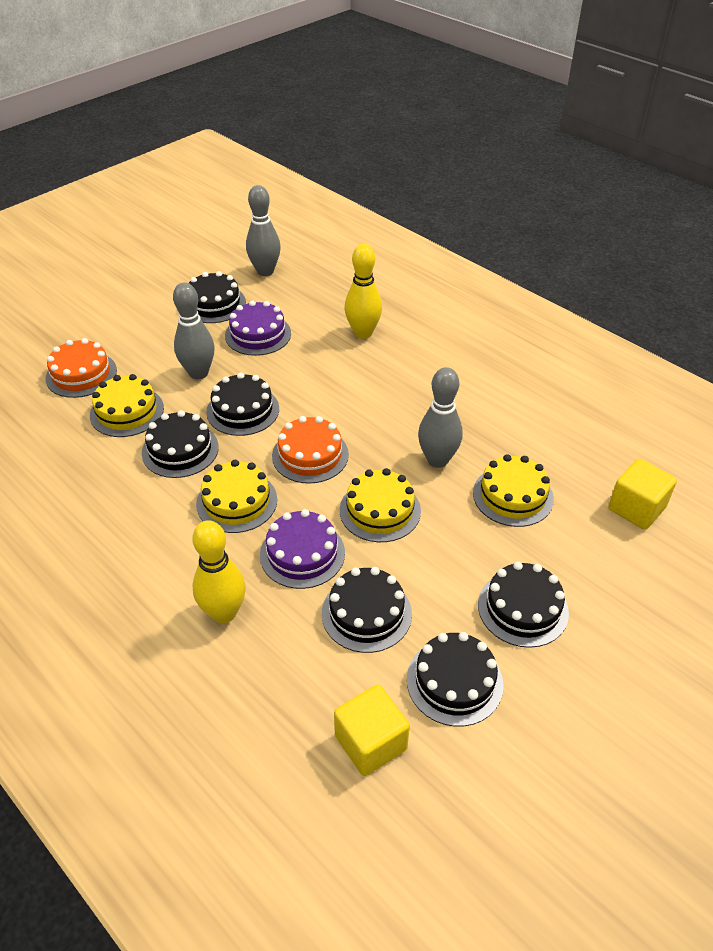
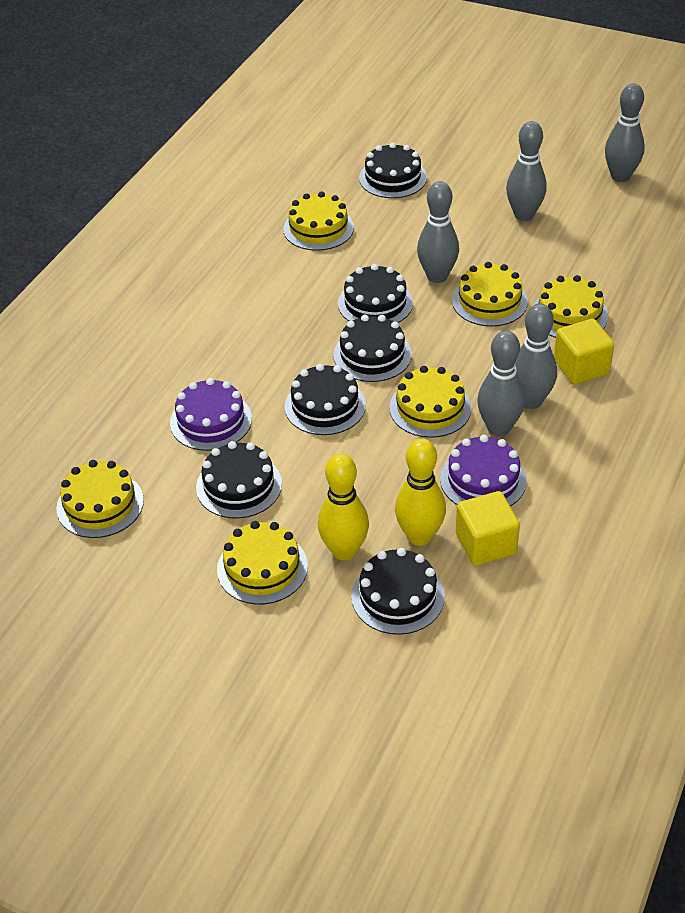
grey bowling pin: 3 -> 5
orange cake: 2 -> 0
yellow cake: 4 -> 6

